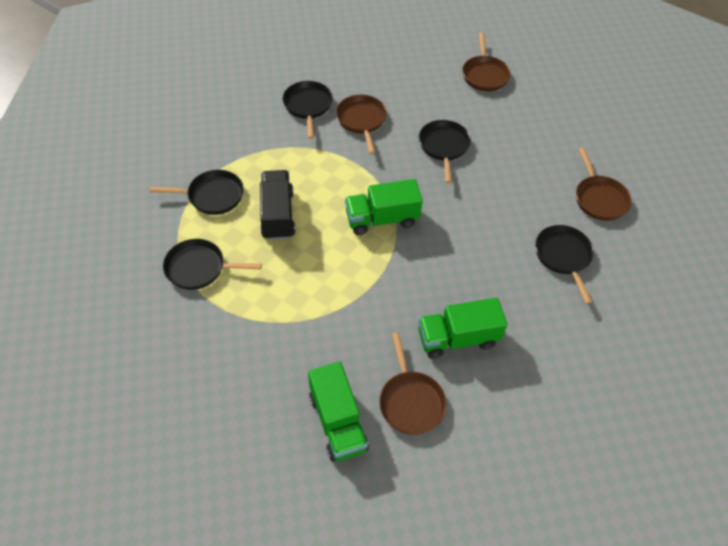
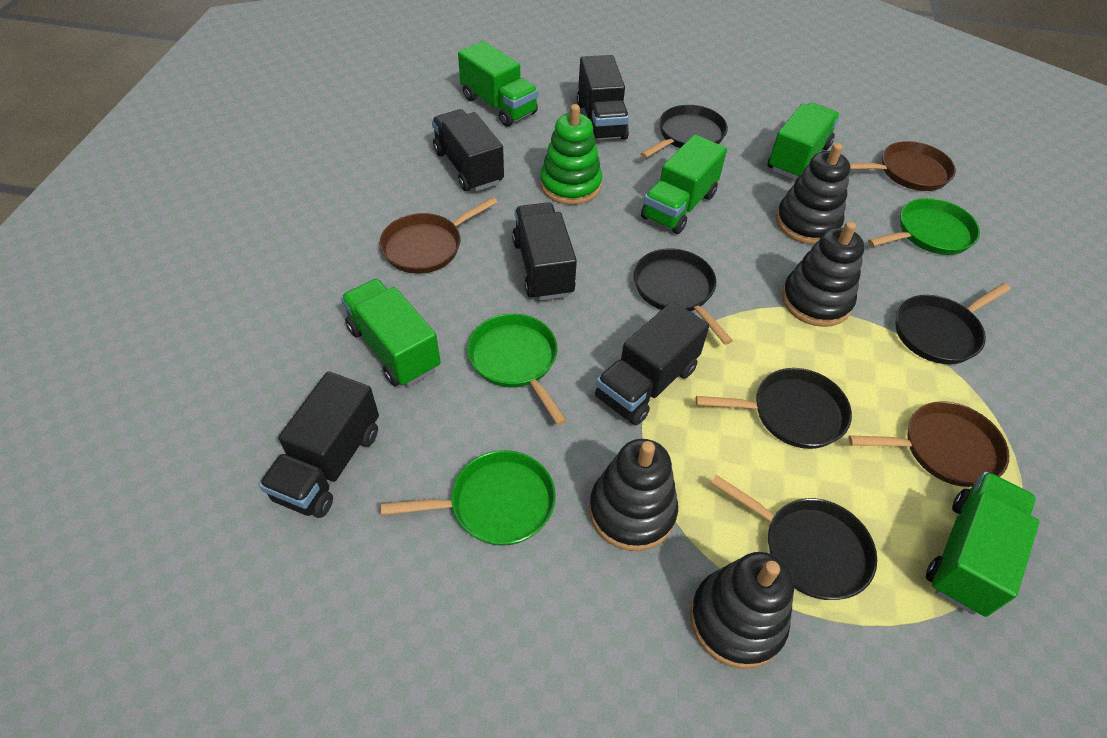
black stacking toy: 0 -> 4
black truck: 1 -> 5
brown pan: 4 -> 3
green pan: 0 -> 3
green stacking toy: 0 -> 1
green truck: 3 -> 5

